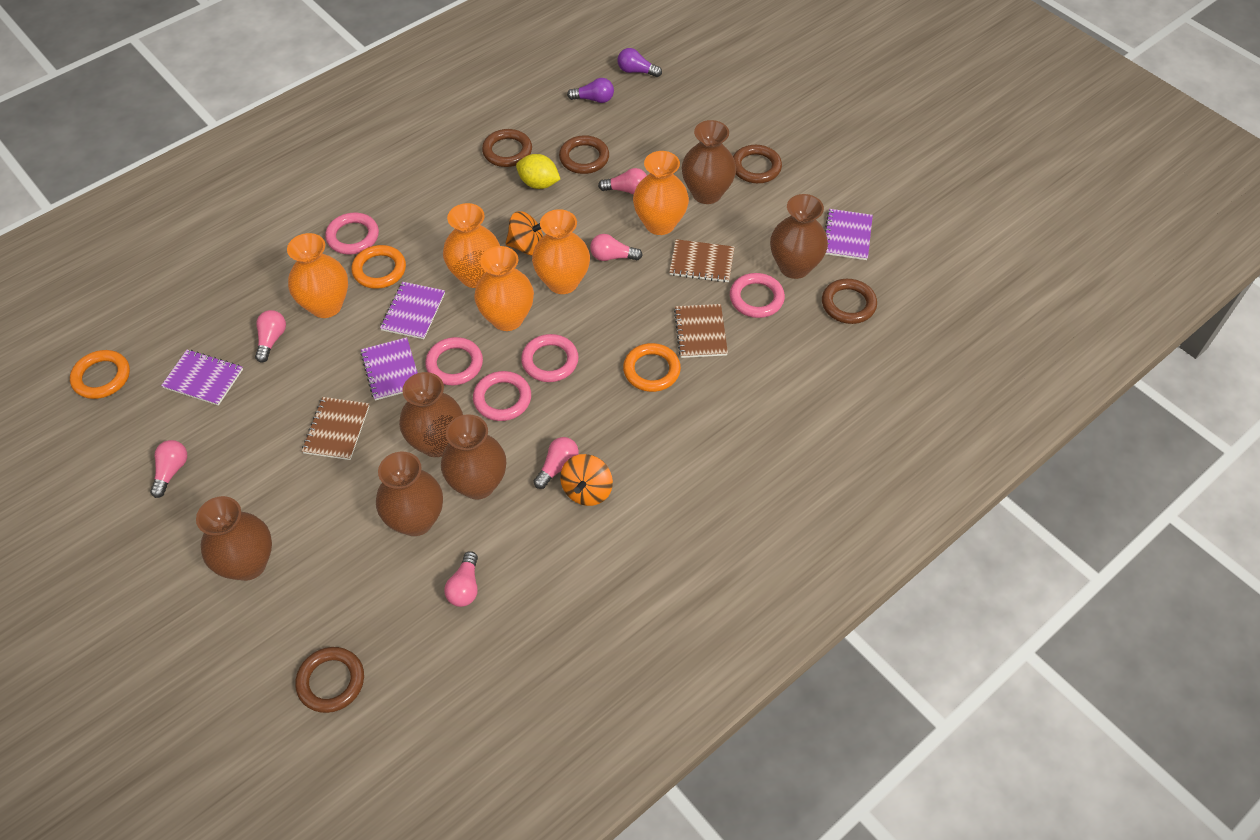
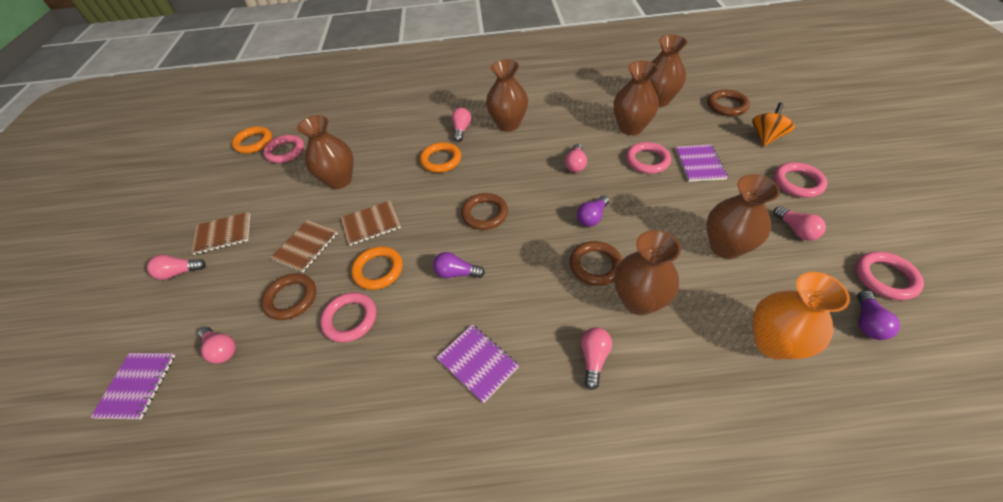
brown ring: 5 -> 4
orange spinning top: 2 -> 1
orange vase: 5 -> 1
purple light bulb: 2 -> 3
purple notebook: 4 -> 3
yellow lemon: 1 -> 0

